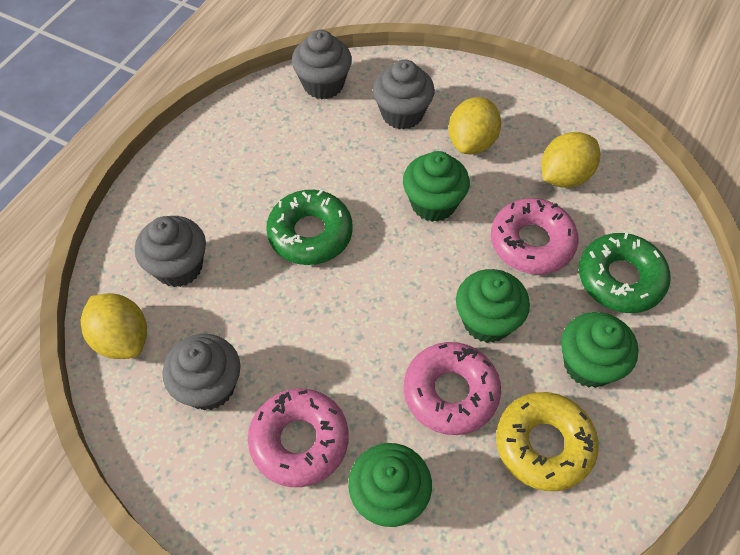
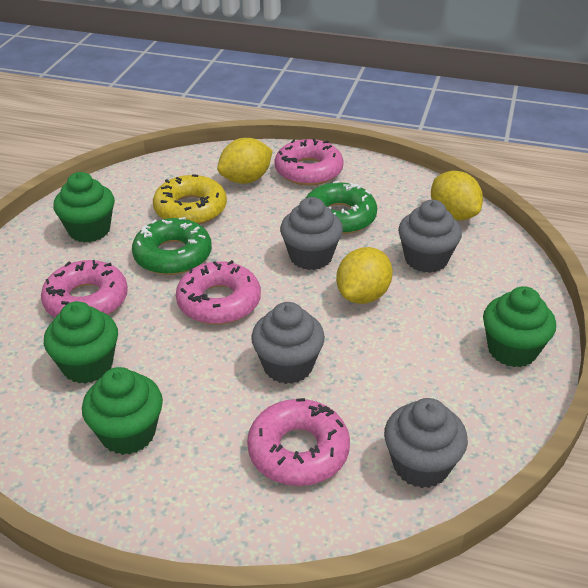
pink donut: 3 -> 4

